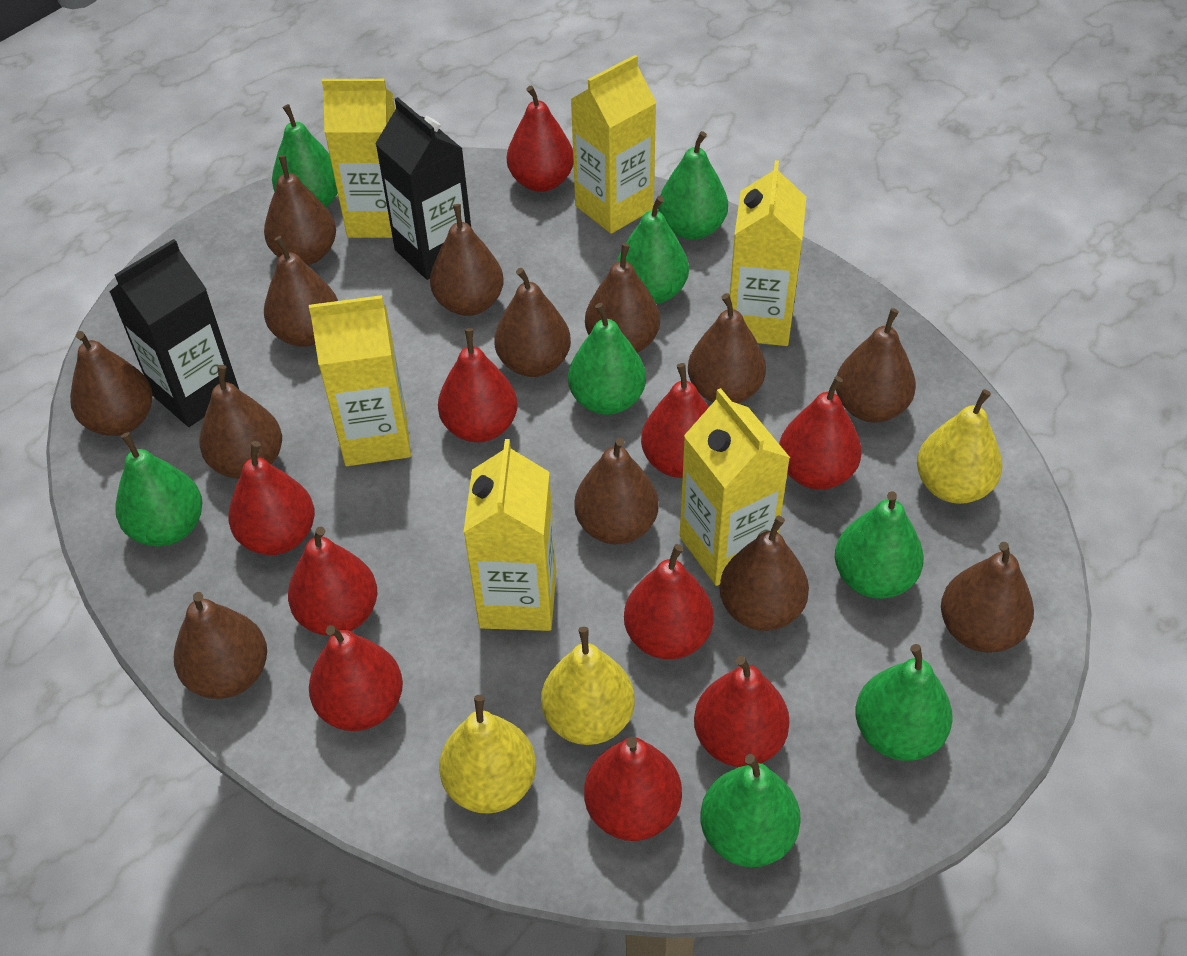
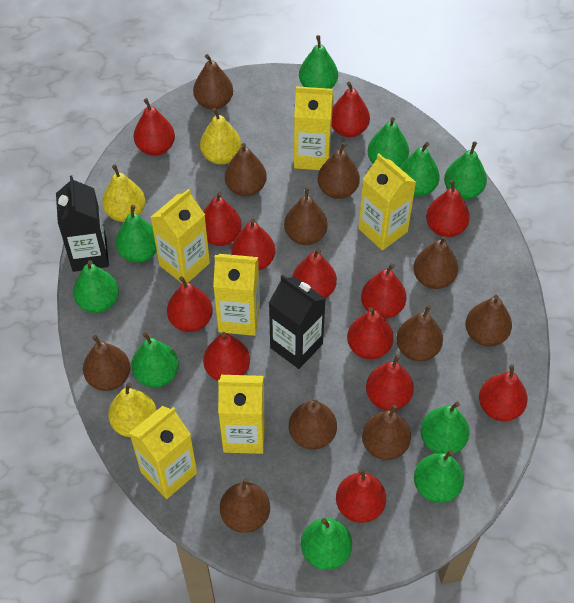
brown pear: 13 -> 11
green pear: 8 -> 10
red pear: 10 -> 13

